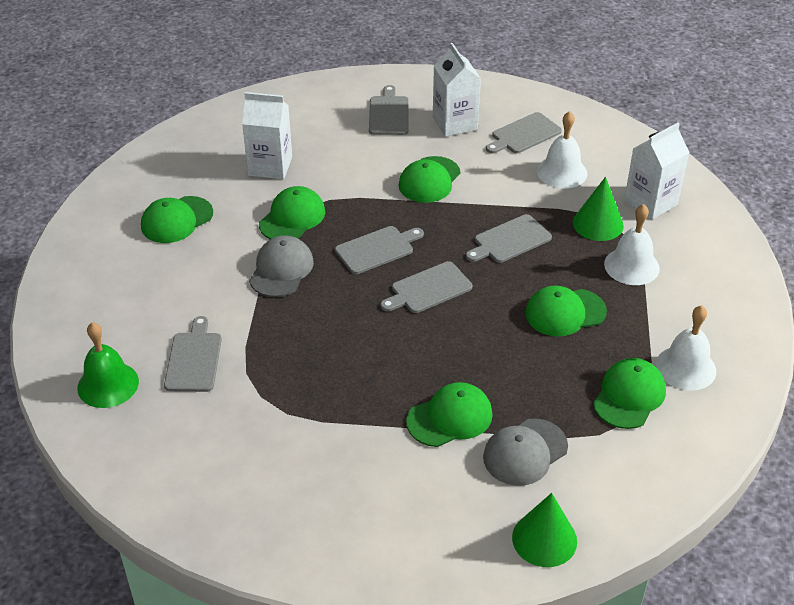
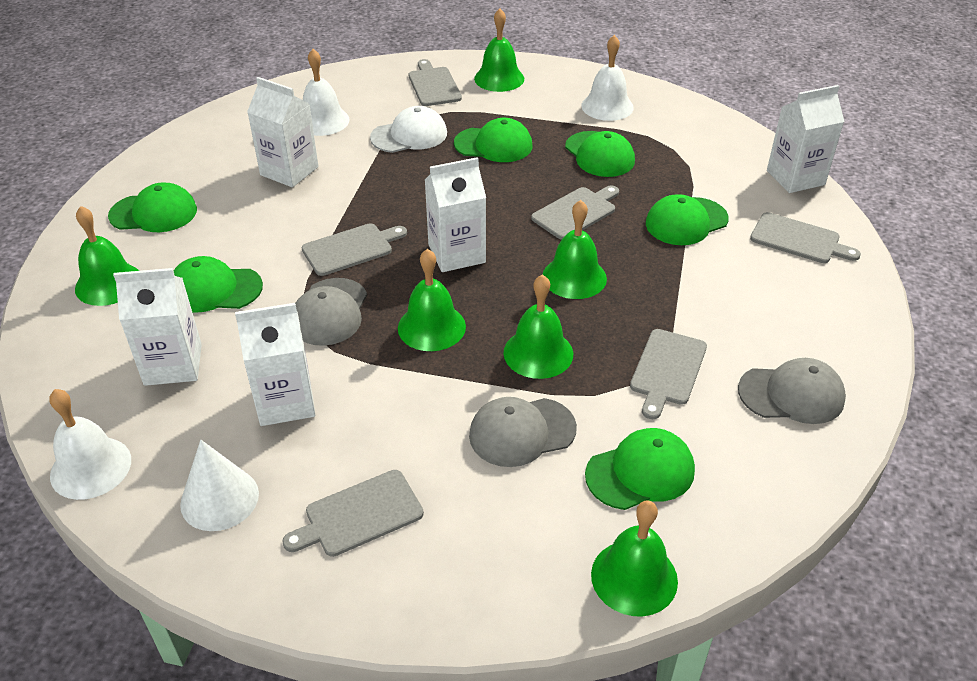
green bell: 1 -> 6
green cone: 2 -> 0
grey cap: 2 -> 3
white cap: 0 -> 1
white carton: 3 -> 5
white cone: 0 -> 1

